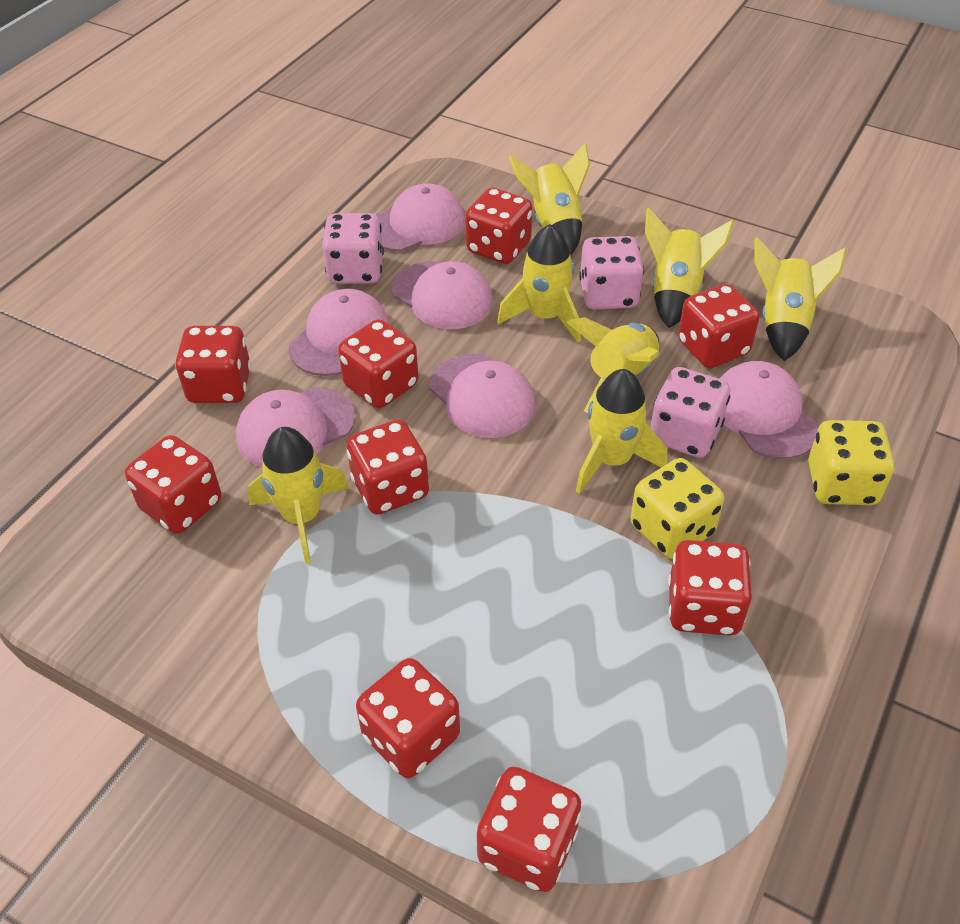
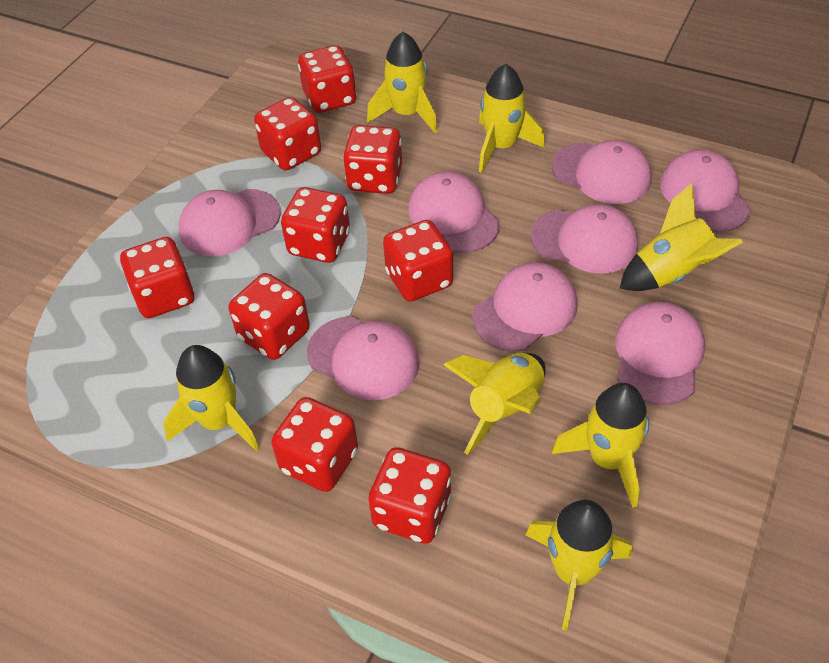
pink cap: 6 -> 8
pink dice: 3 -> 0
yellow dice: 2 -> 0

